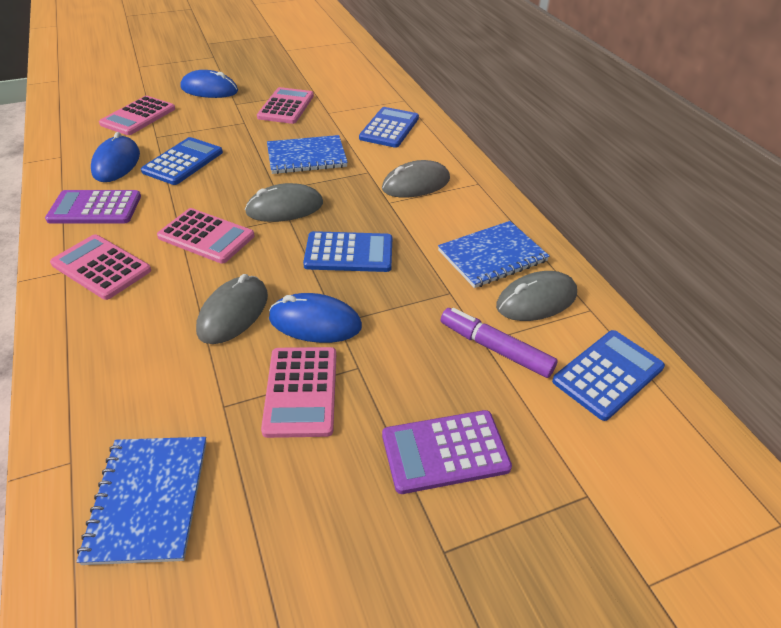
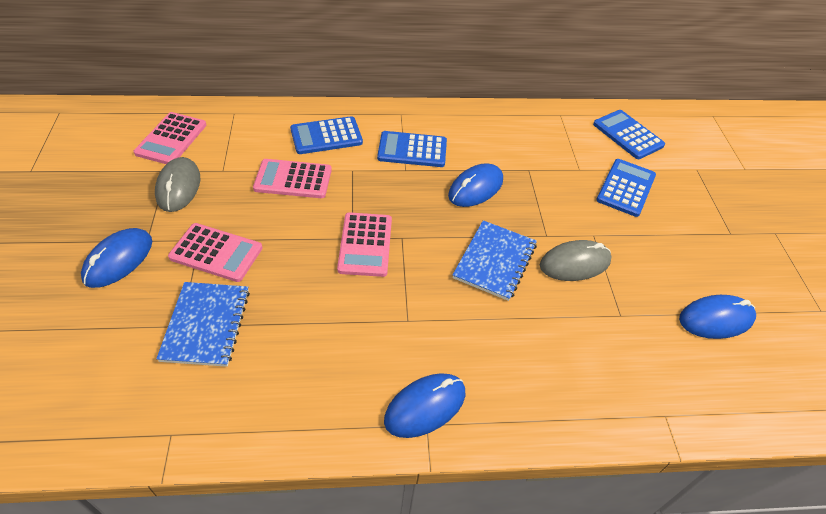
blue mouse: 3 -> 4
blue notebook: 3 -> 2
grey mouse: 4 -> 2
pink calculator: 5 -> 4
purple calculator: 2 -> 0
purple marker: 1 -> 0

